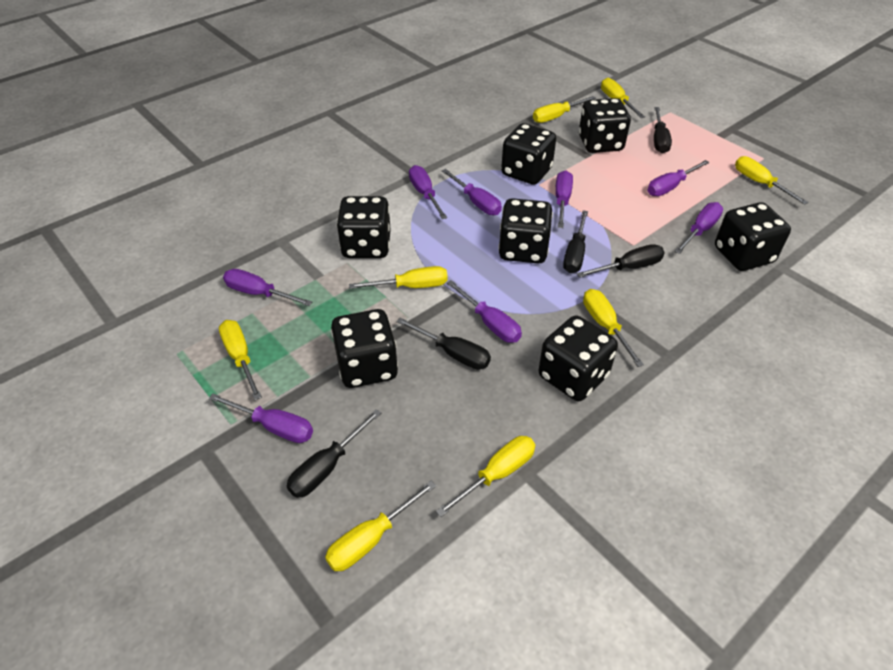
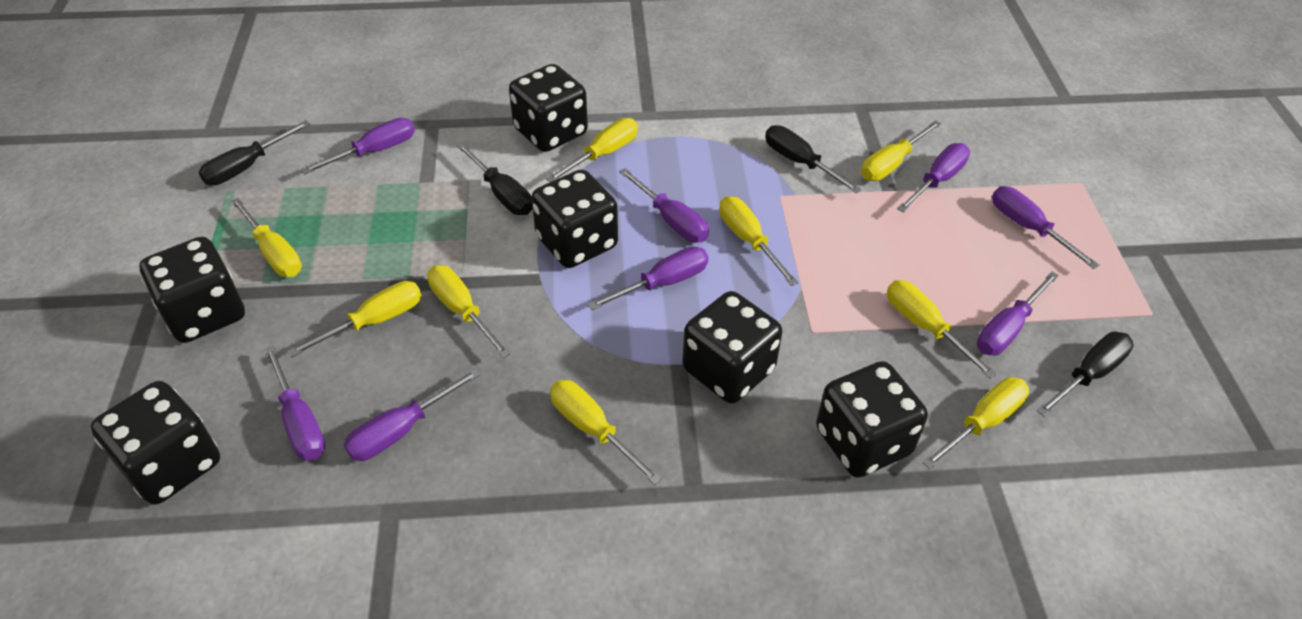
black dice: 7 -> 6
black screwdriver: 5 -> 4
yellow screwdriver: 8 -> 9

